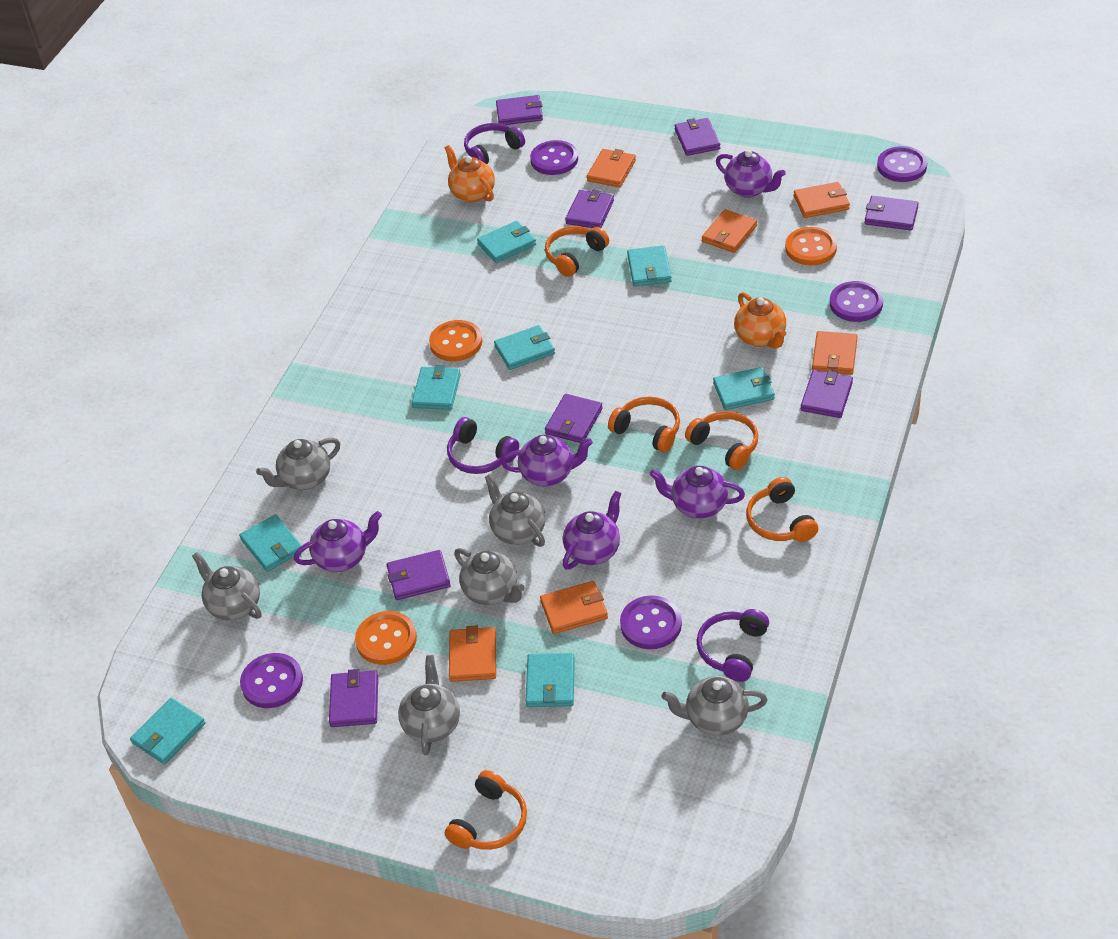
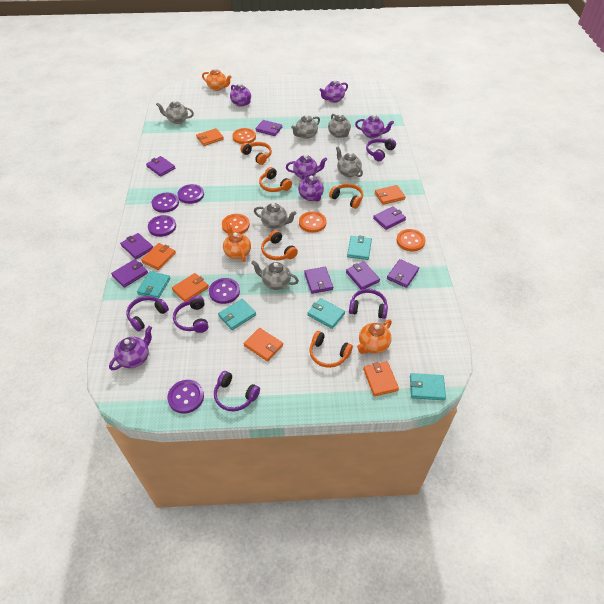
orange button: 3 -> 4
orange teapot: 2 -> 3
purple headphones: 3 -> 5
purple teapot: 5 -> 6
turquoise wallet: 8 -> 5

